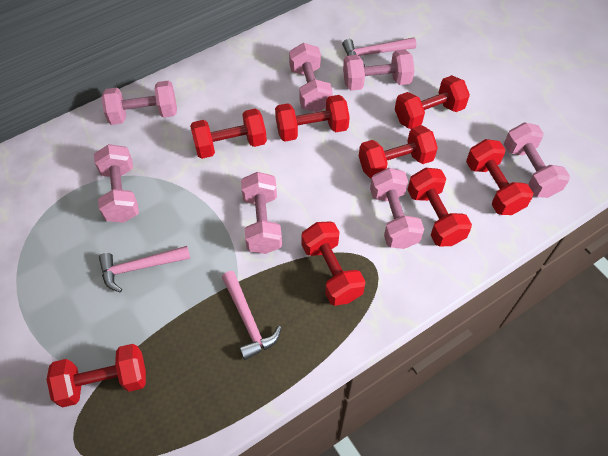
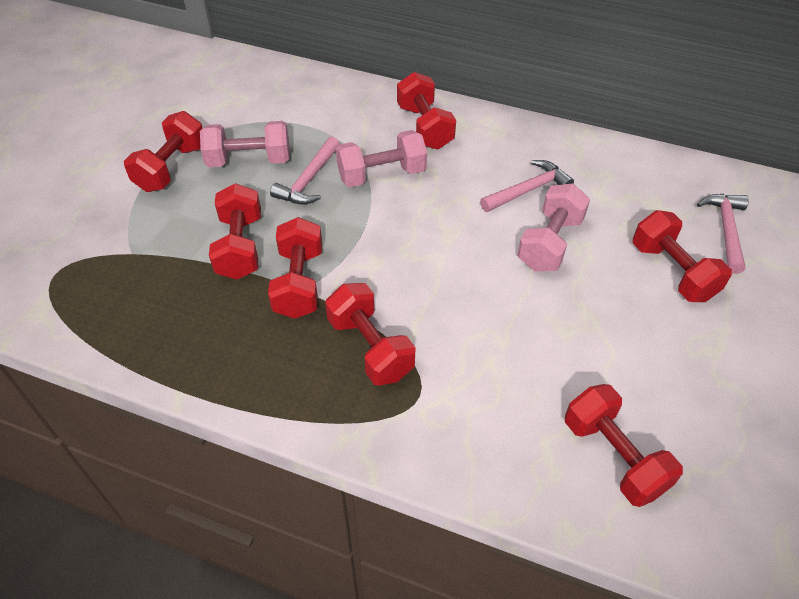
pink dumbbell: 7 -> 3
red dumbbell: 8 -> 7

